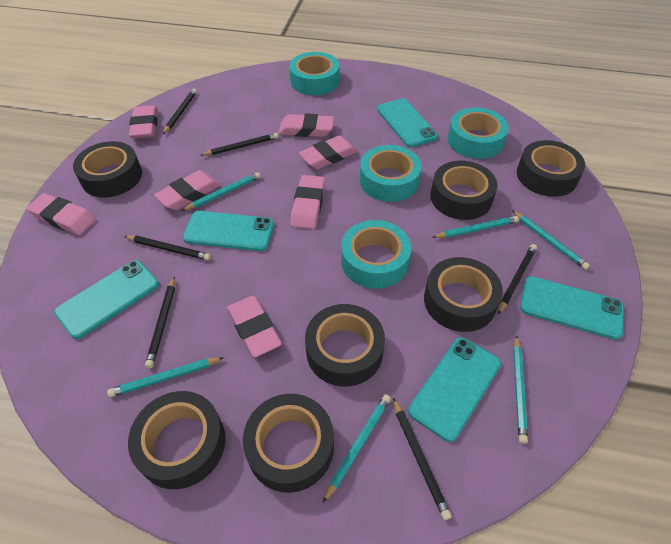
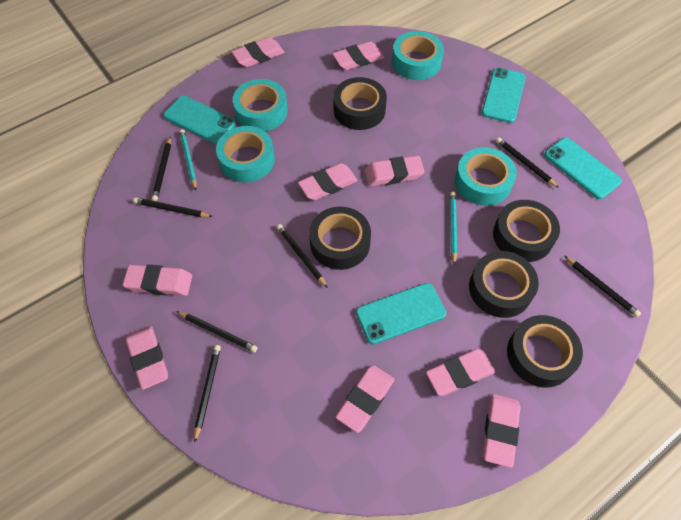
black pencil: 6 -> 7
black tape: 7 -> 5
pink eraser: 7 -> 9
turquoise pencil: 6 -> 2
turquoise phone: 5 -> 4

